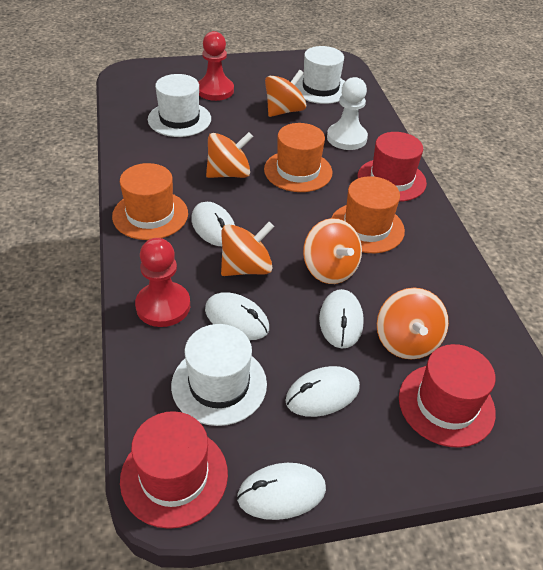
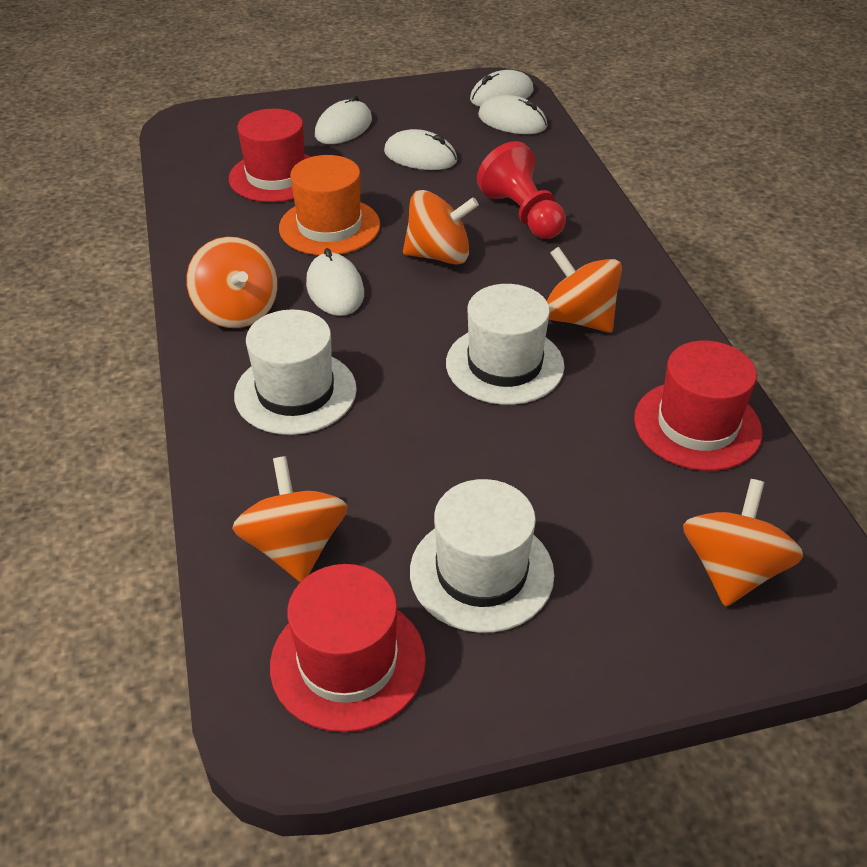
orange hat: 3 -> 1
red pawn: 2 -> 1
white pawn: 1 -> 0

